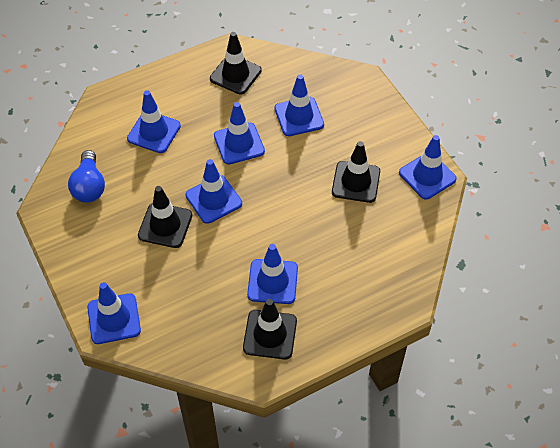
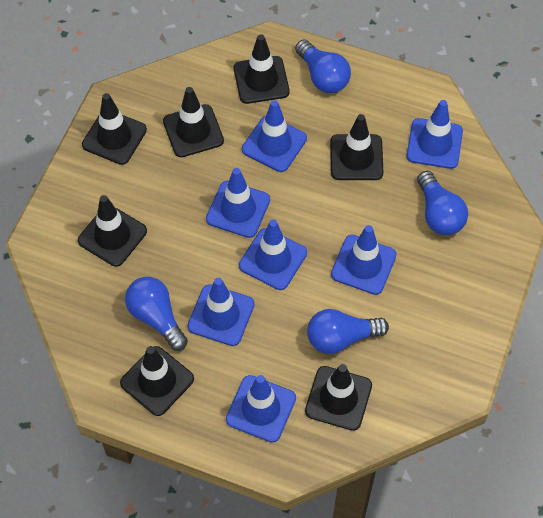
black traffic cone: 4 -> 7
blue light bulb: 1 -> 4

